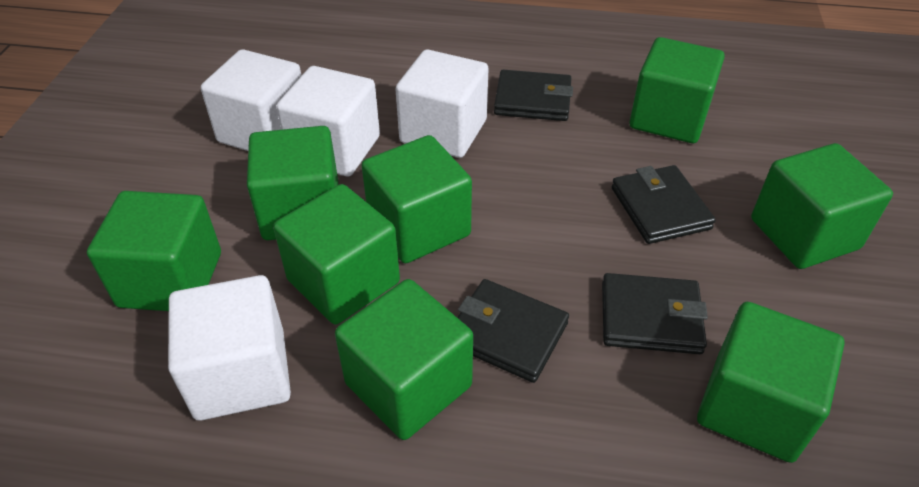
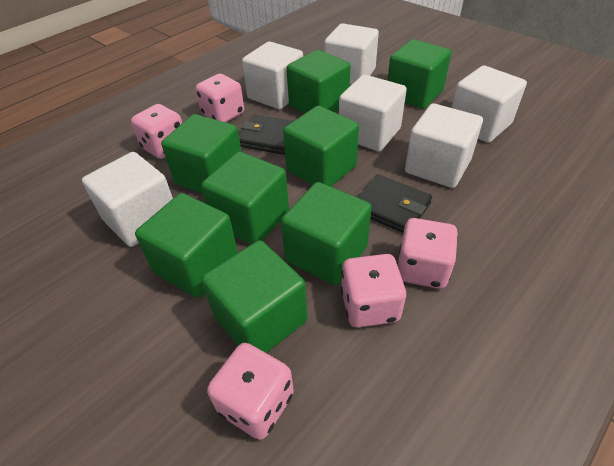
black wallet: 4 -> 2
pink dice: 0 -> 5
white cube: 4 -> 6

